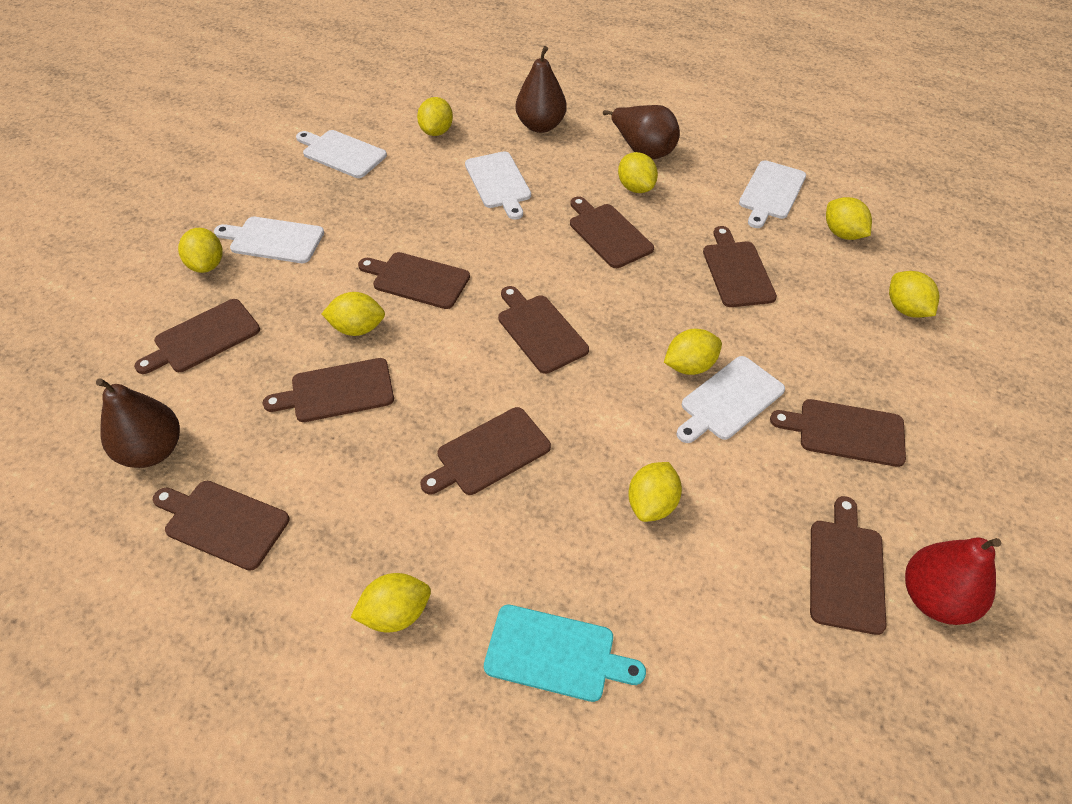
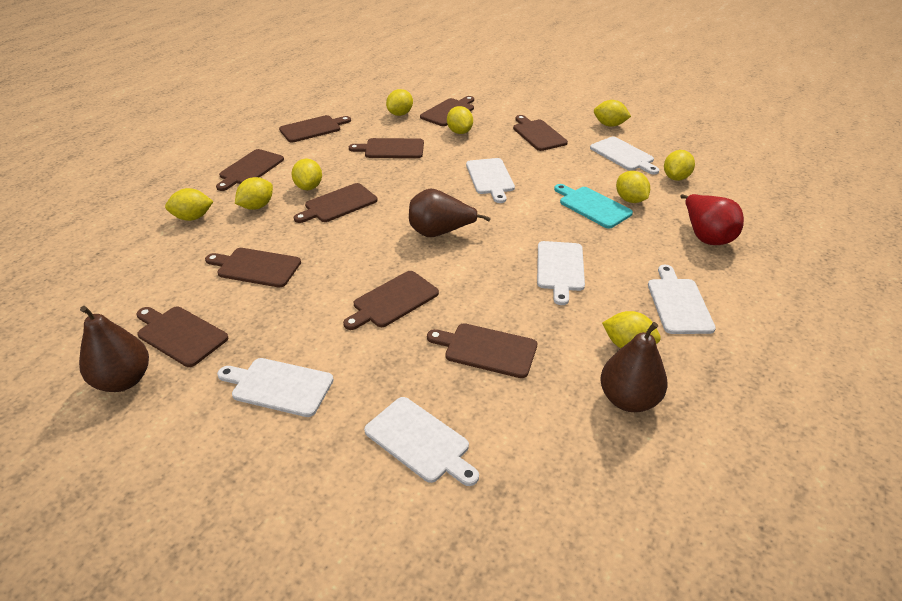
white cutting board: 5 -> 6

